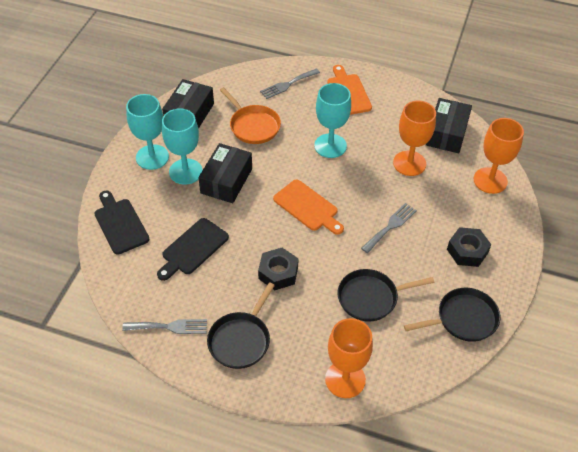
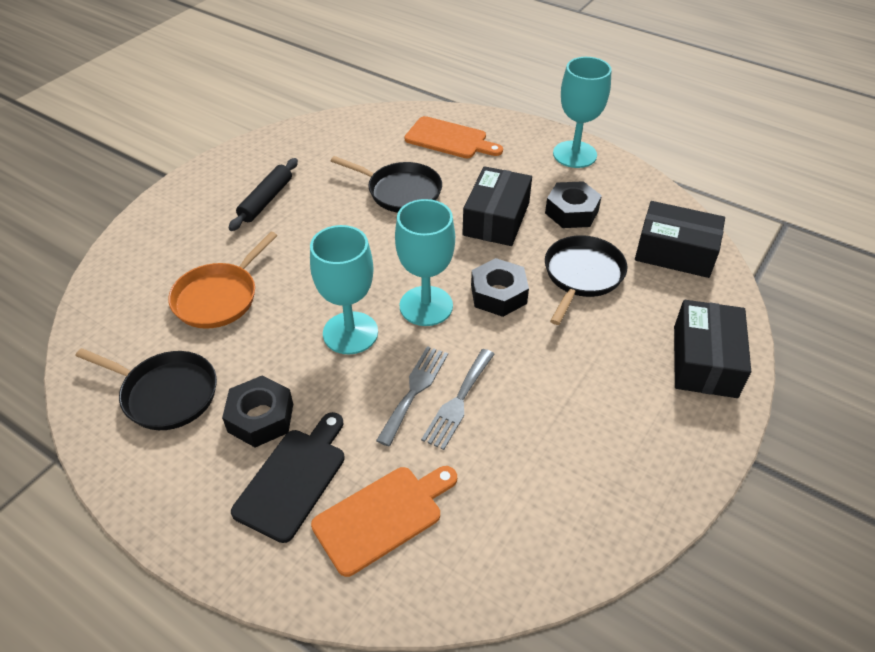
black cutting board: 2 -> 1
black nut: 2 -> 3
black rolling pin: 0 -> 1
grey fork: 3 -> 2
orange goblet: 3 -> 0

